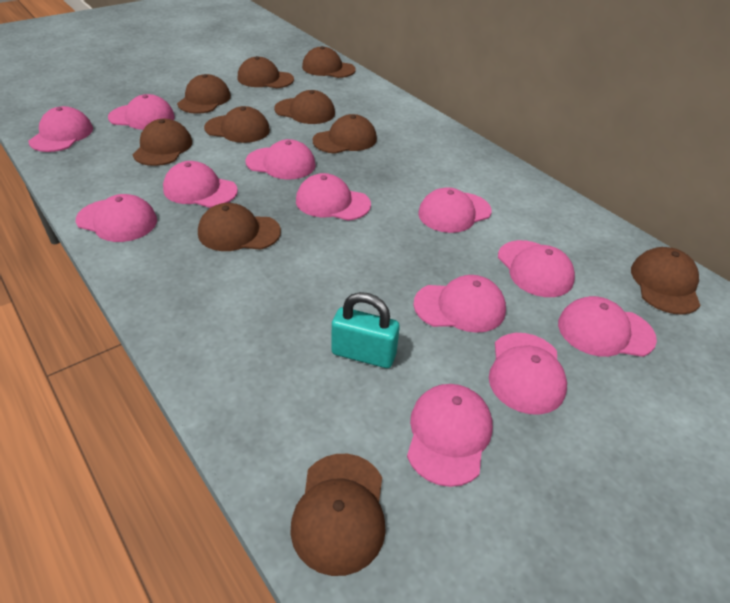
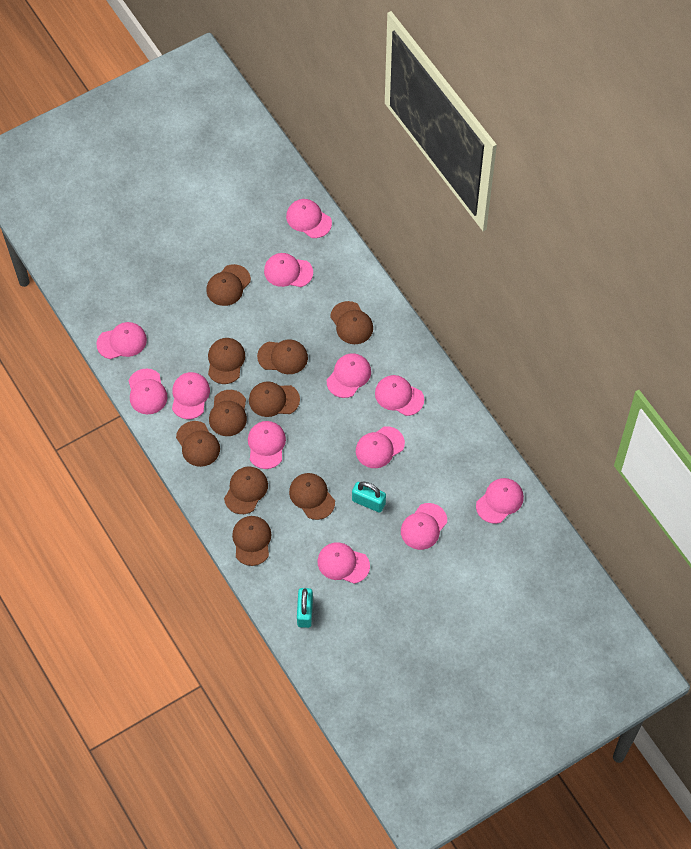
turquoise padlock: 1 -> 2

